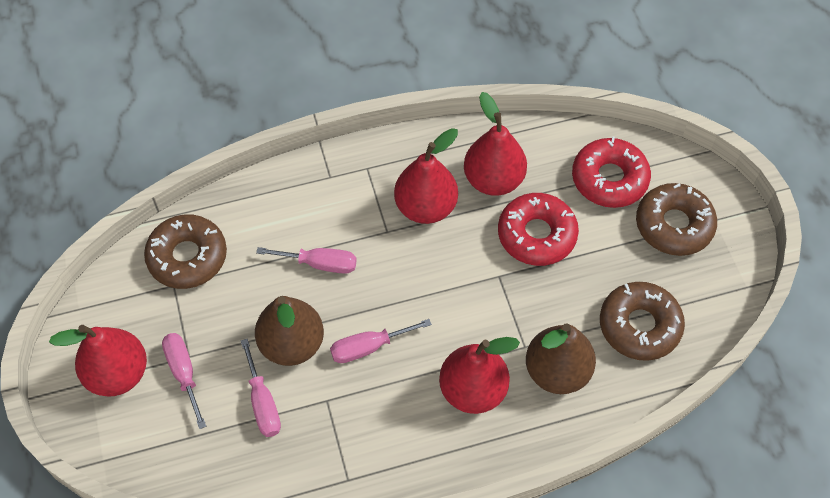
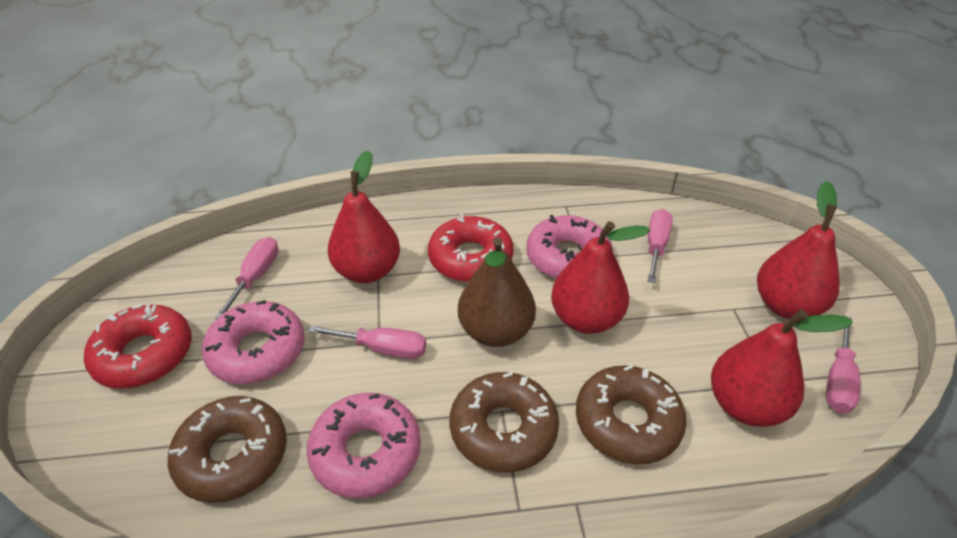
brown pear: 2 -> 1
pink donut: 0 -> 3

